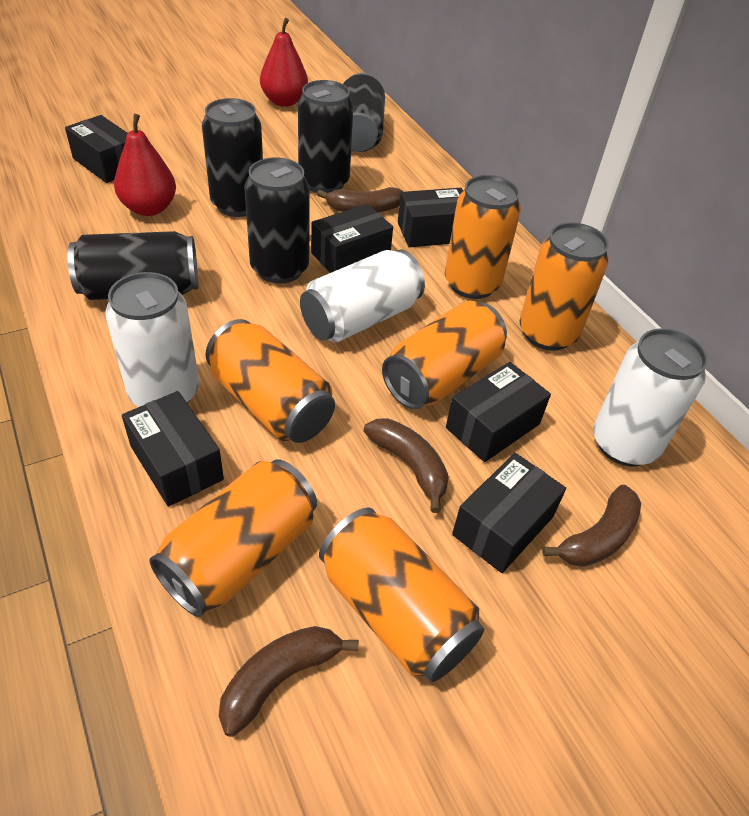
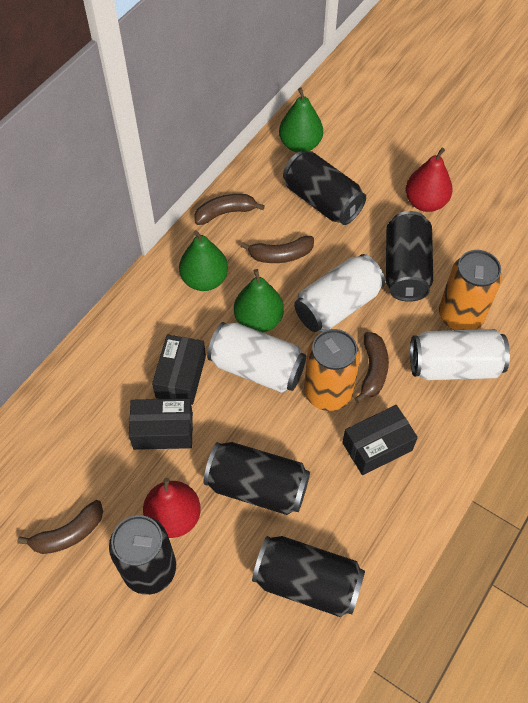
black box: 6 -> 3
green pear: 0 -> 3
orange can: 6 -> 2

